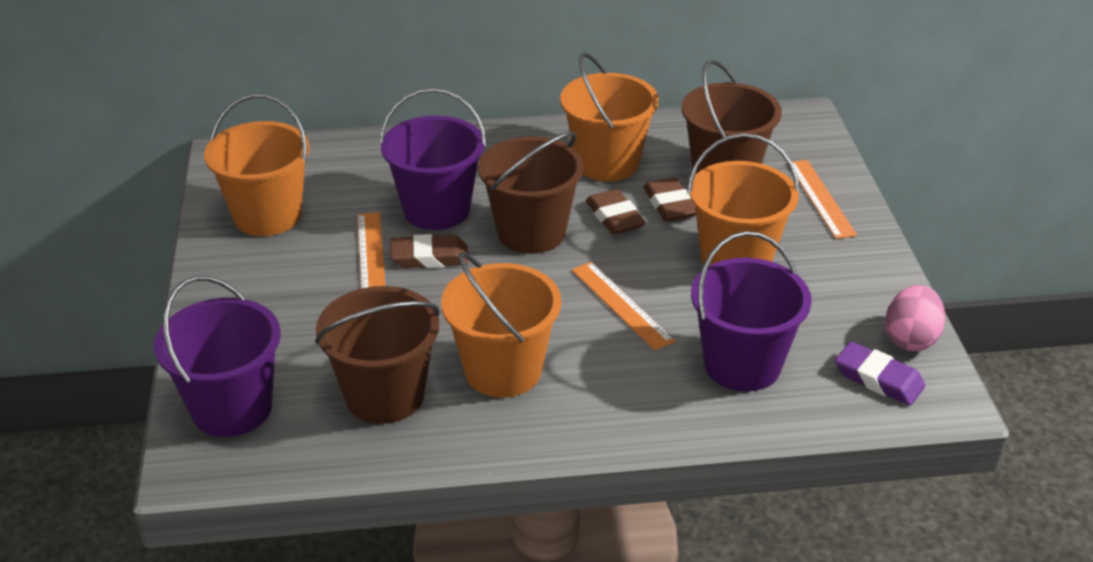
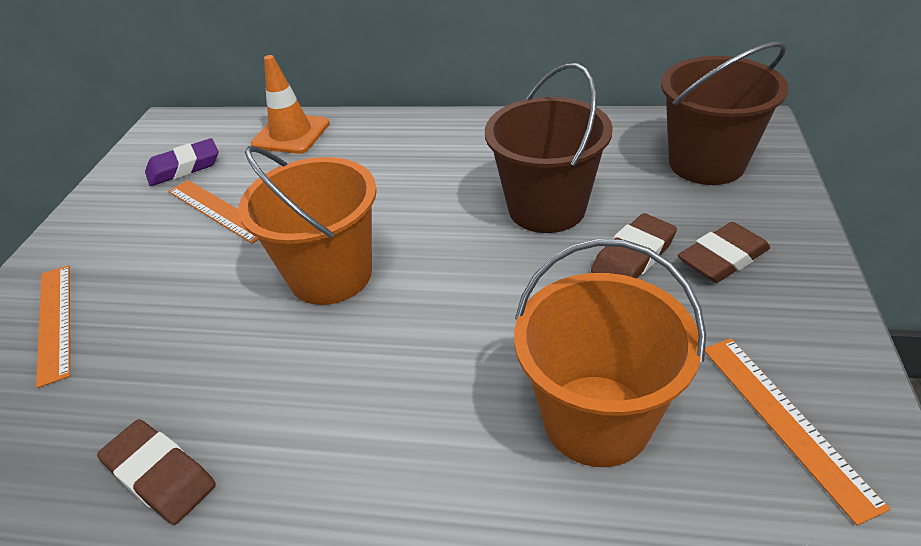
brown bucket: 3 -> 2
orange bucket: 4 -> 2
orange traffic cone: 0 -> 1
pink egg: 1 -> 0
purple bucket: 3 -> 0

